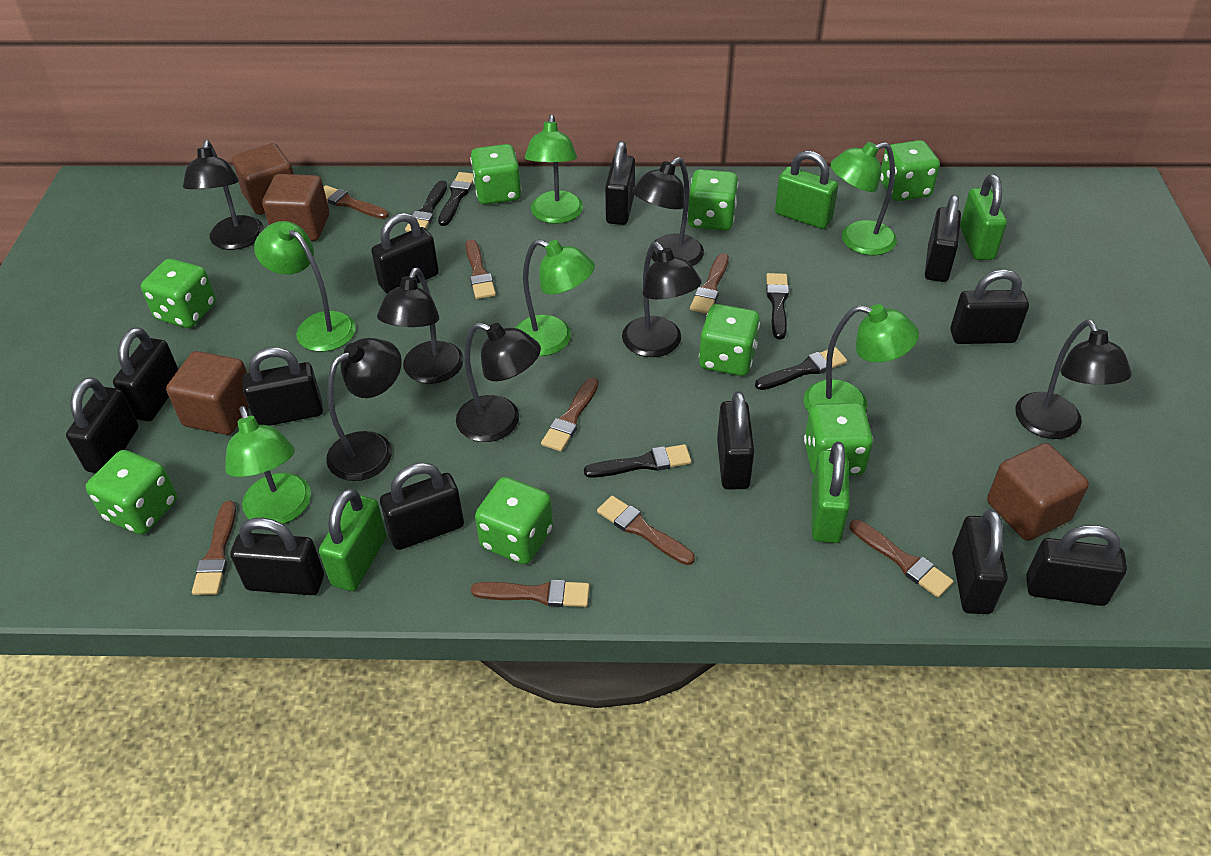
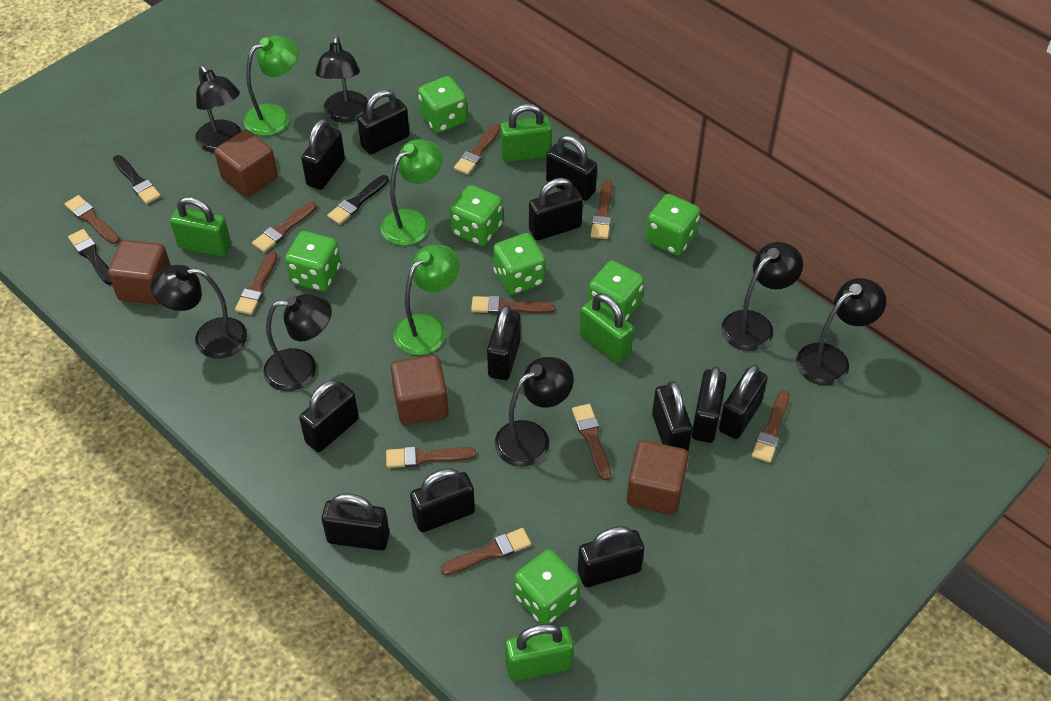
black brush: 5 -> 3
brown brush: 8 -> 10
green dice: 8 -> 7
green lamp: 6 -> 3

